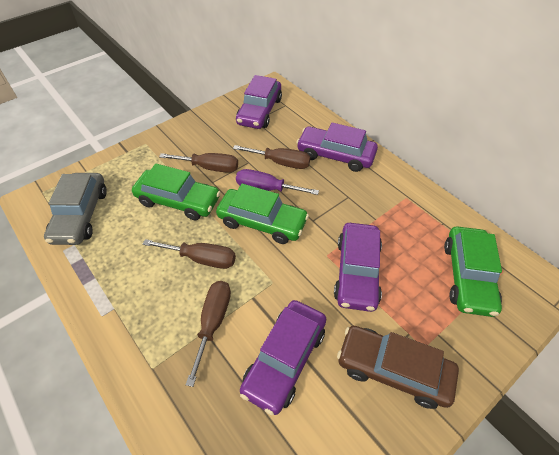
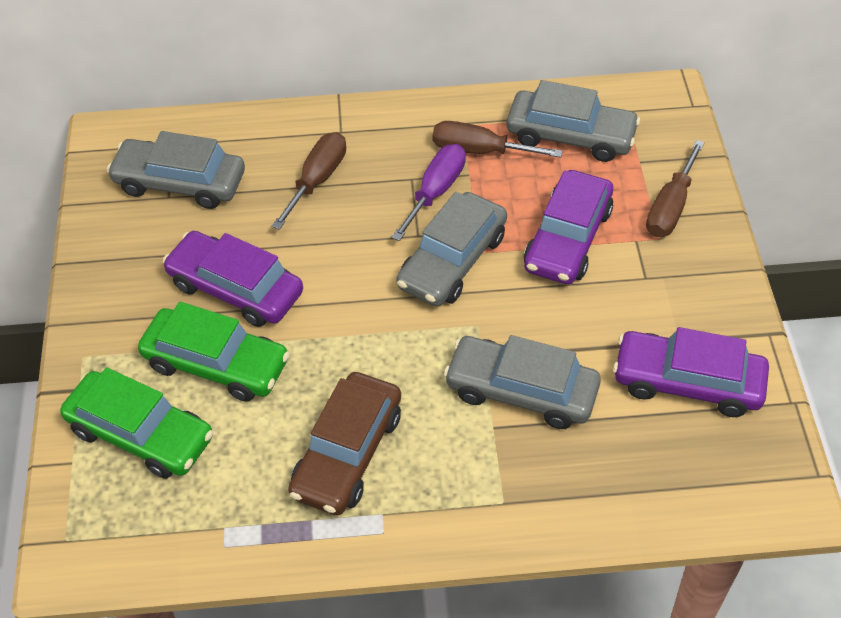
brown screwdriver: 4 -> 3
green car: 3 -> 2
grey car: 1 -> 4
purple car: 4 -> 3

